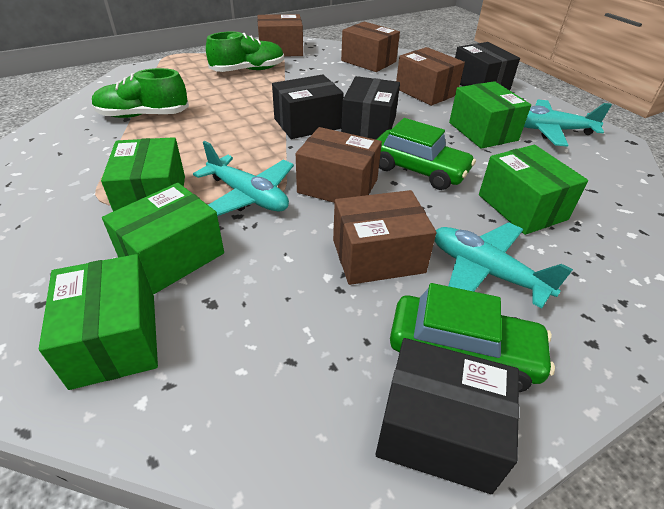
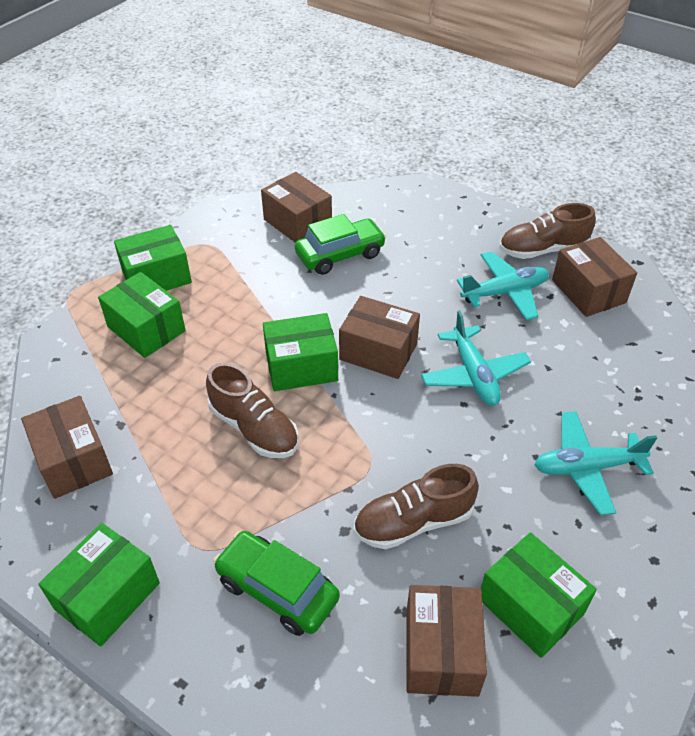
black box: 4 -> 0
brown shoe: 0 -> 3
green shoe: 2 -> 0

